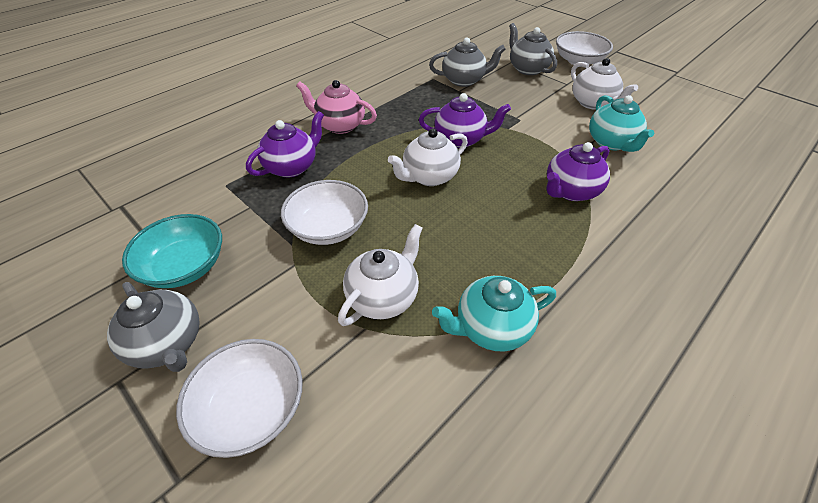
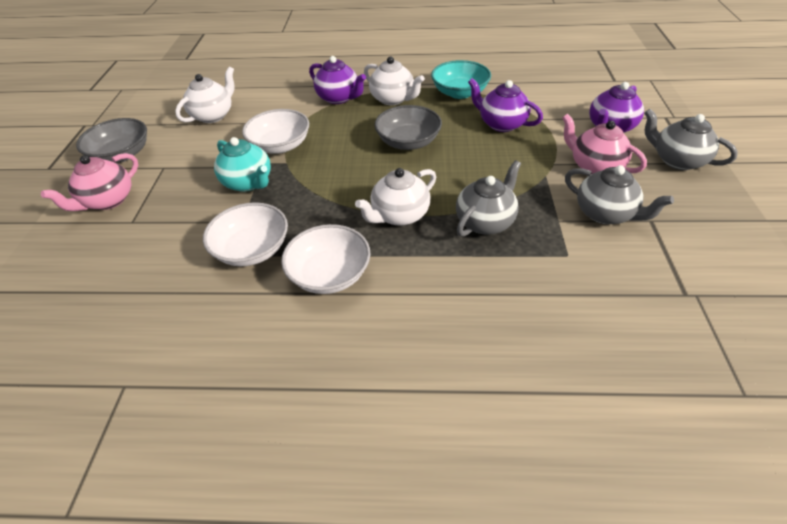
grey bowl: 0 -> 2
pink teapot: 1 -> 2
turquoise teapot: 2 -> 1

